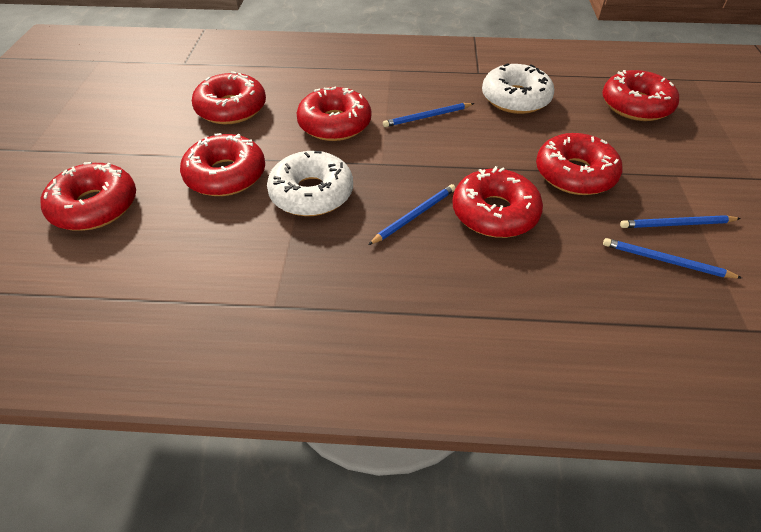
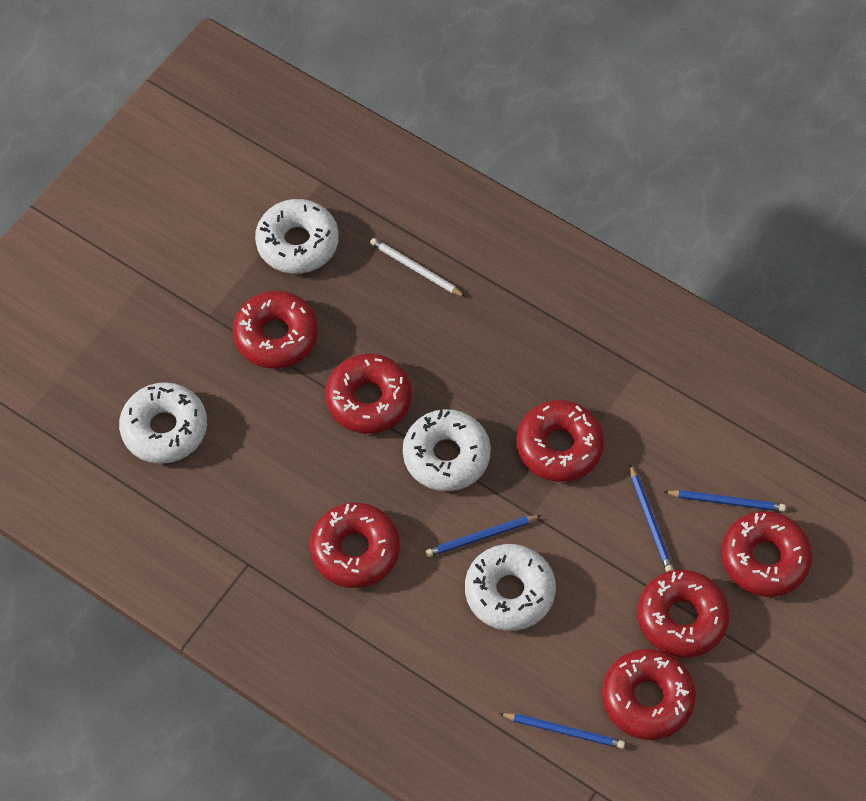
white donut: 2 -> 4
white pencil: 0 -> 1

